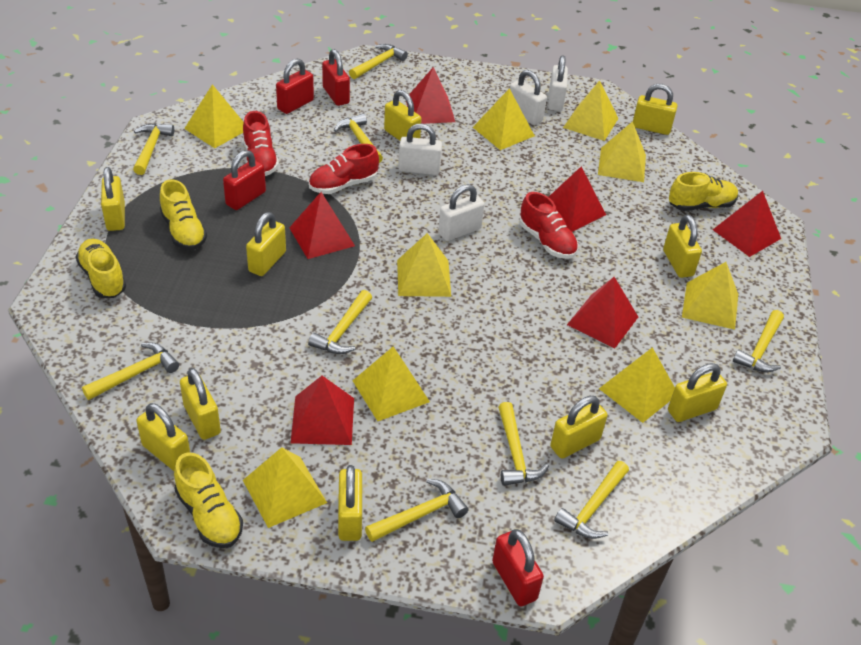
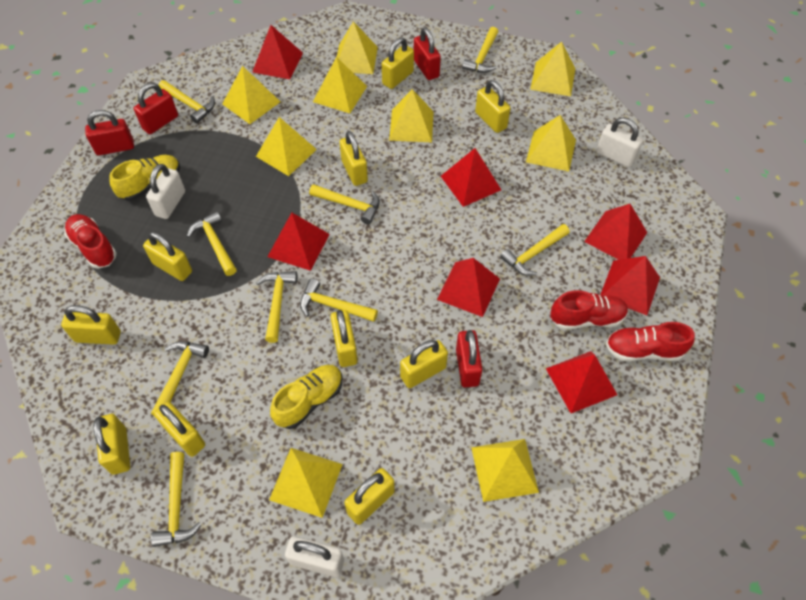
red pyramid: 6 -> 7
white padlock: 4 -> 3
yellow shoe: 4 -> 2

